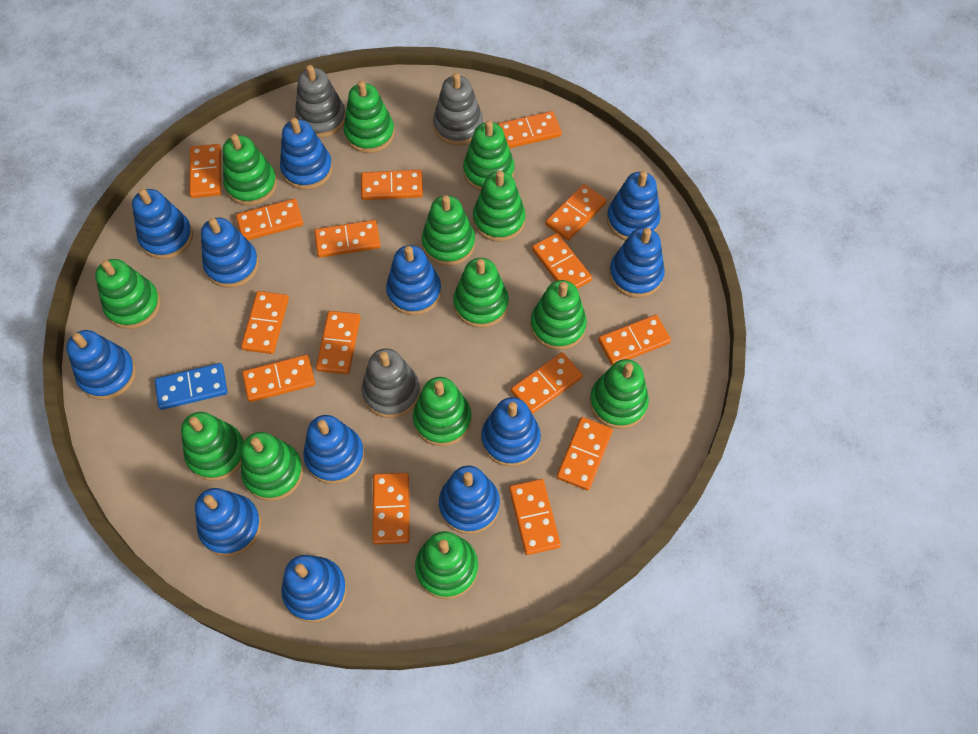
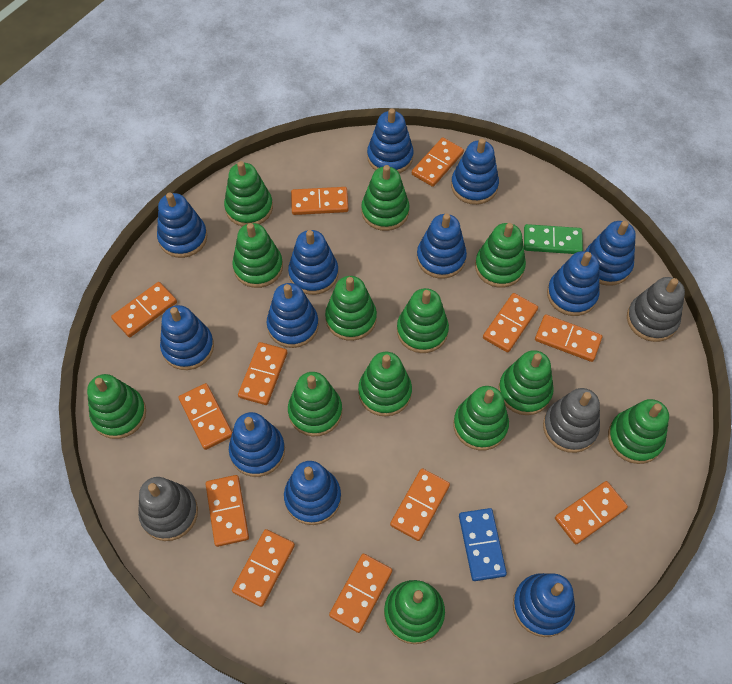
green domino: 0 -> 1
orange domino: 15 -> 12

